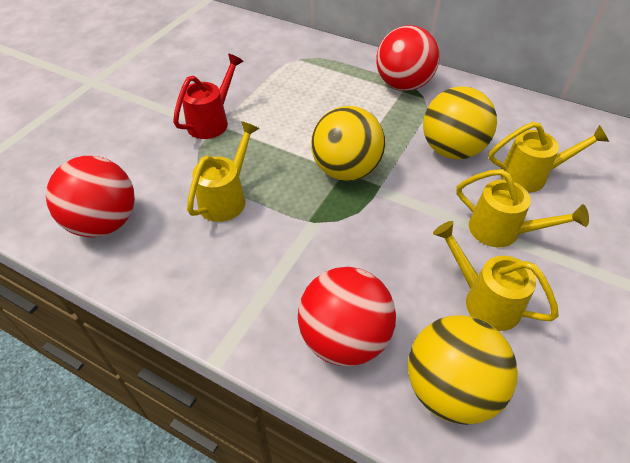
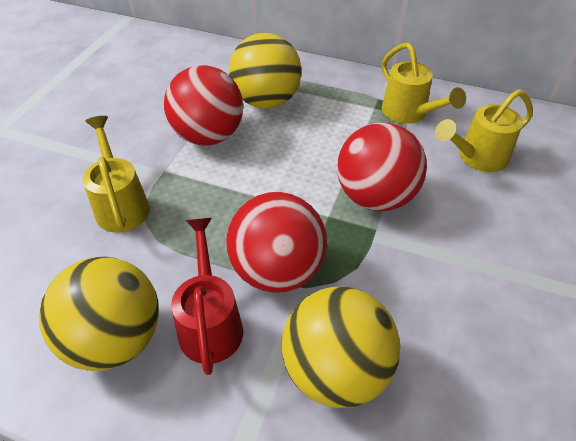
yellow watering can: 4 -> 3

